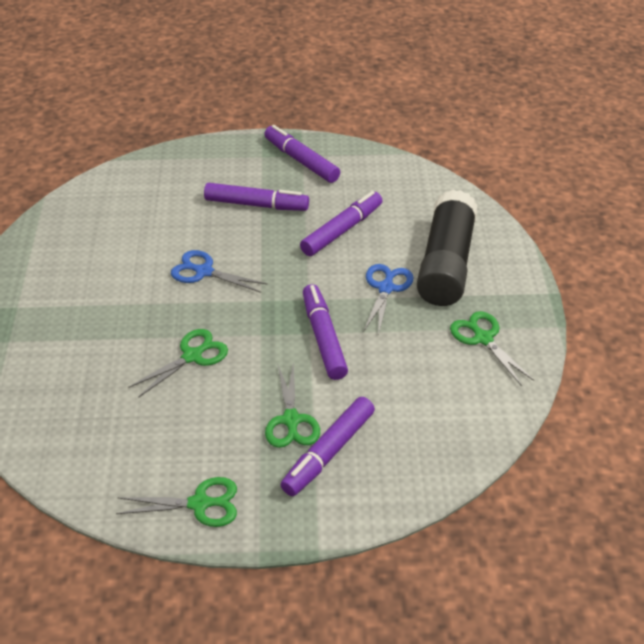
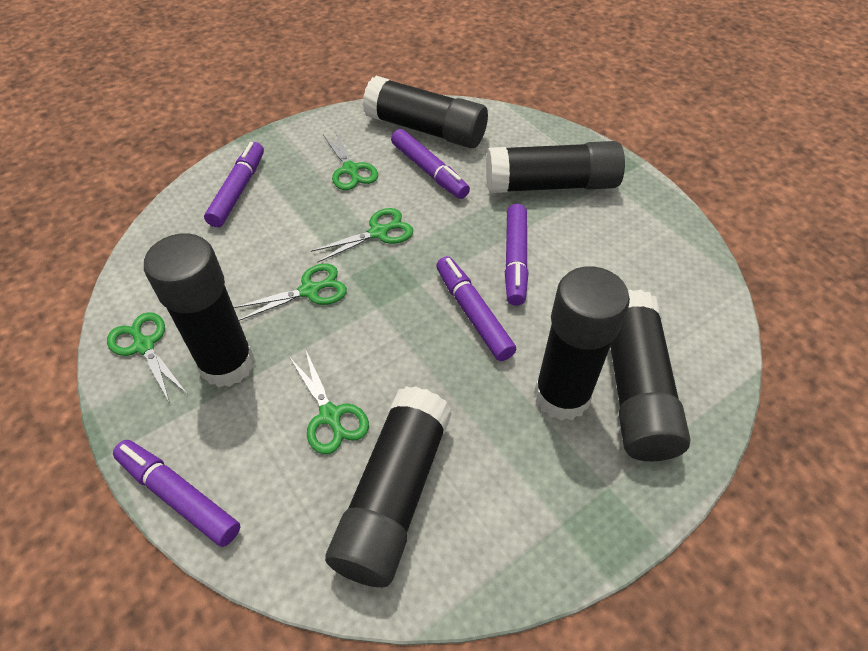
black glue stick: 1 -> 6
blue scissors: 2 -> 0
green scissors: 4 -> 5

